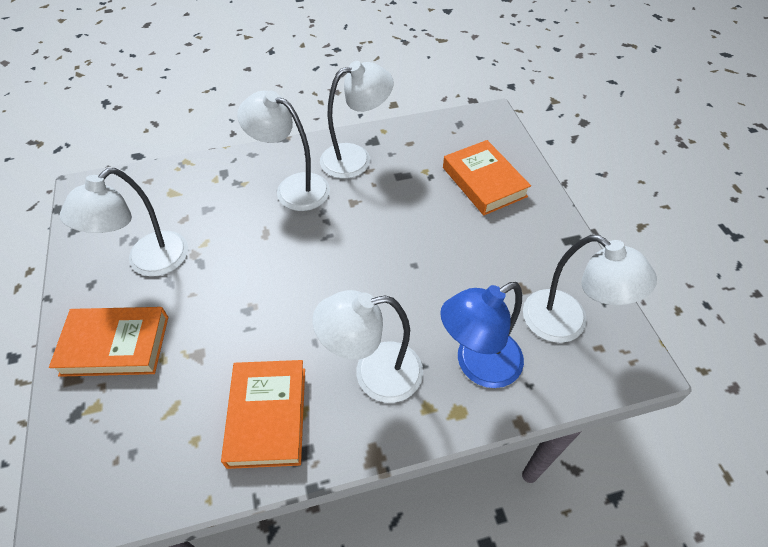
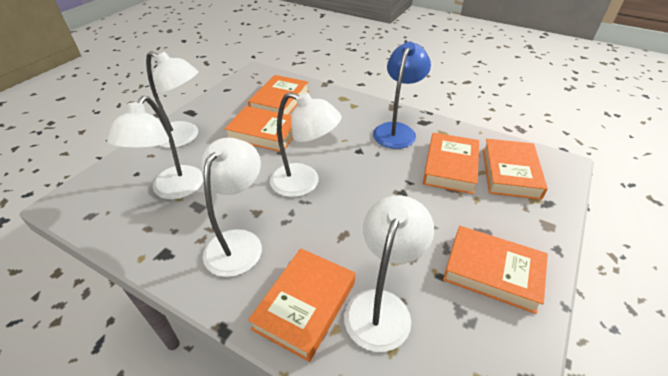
orange book: 3 -> 6

